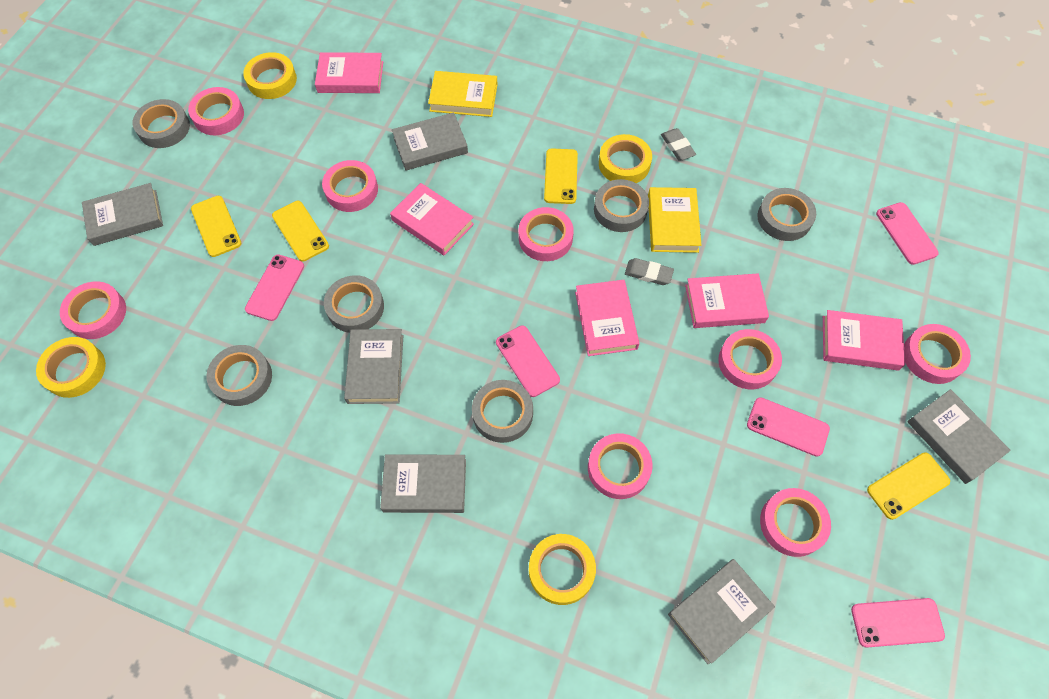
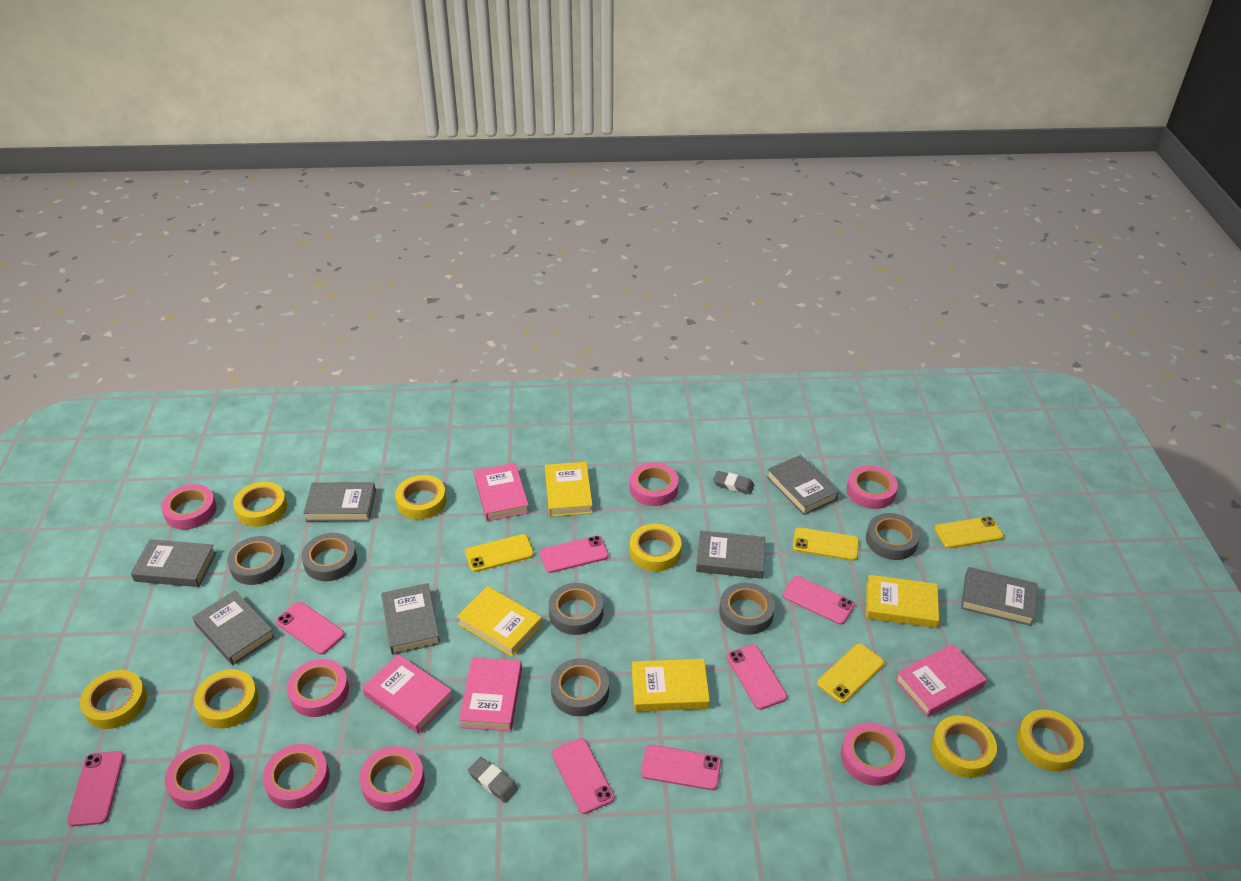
grey book: 6 -> 7
pink book: 5 -> 4
pink phone: 5 -> 7
yellow book: 2 -> 4
yellow tape: 4 -> 7

